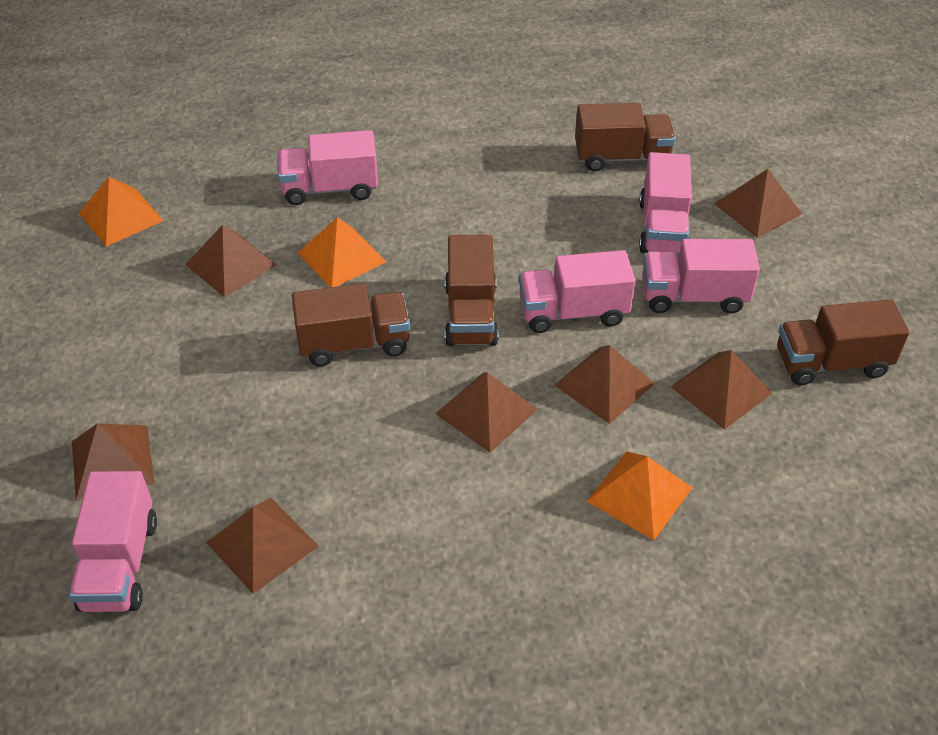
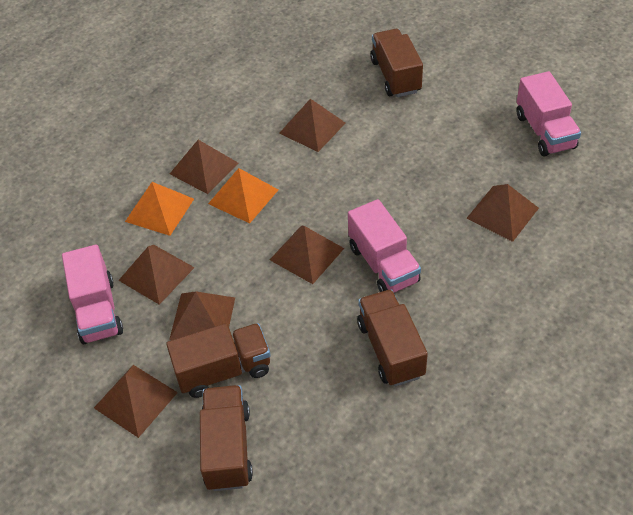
orange pyramid: 3 -> 2
pink truck: 5 -> 3

